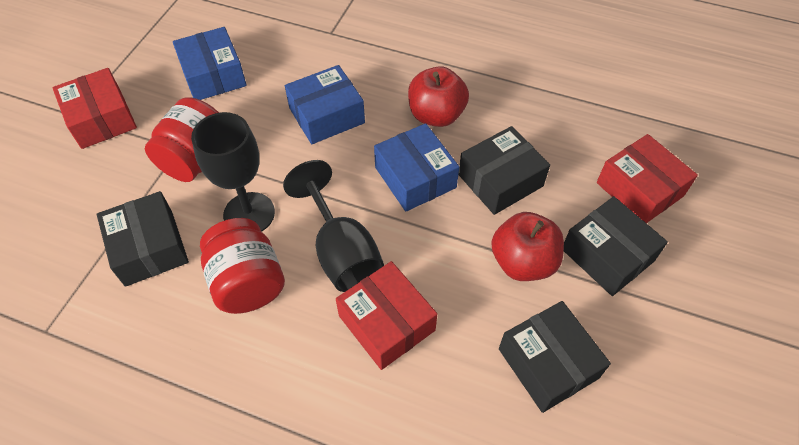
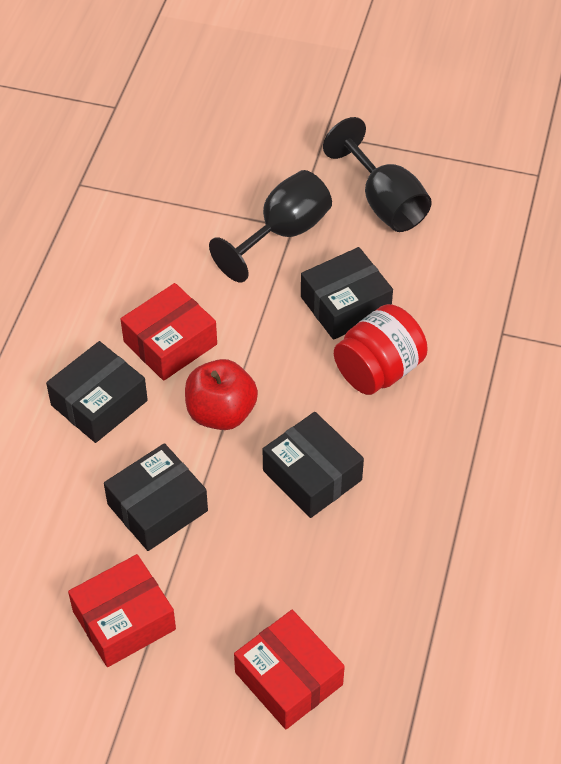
blue box: 3 -> 0
red apple: 2 -> 1
red jar: 2 -> 1

